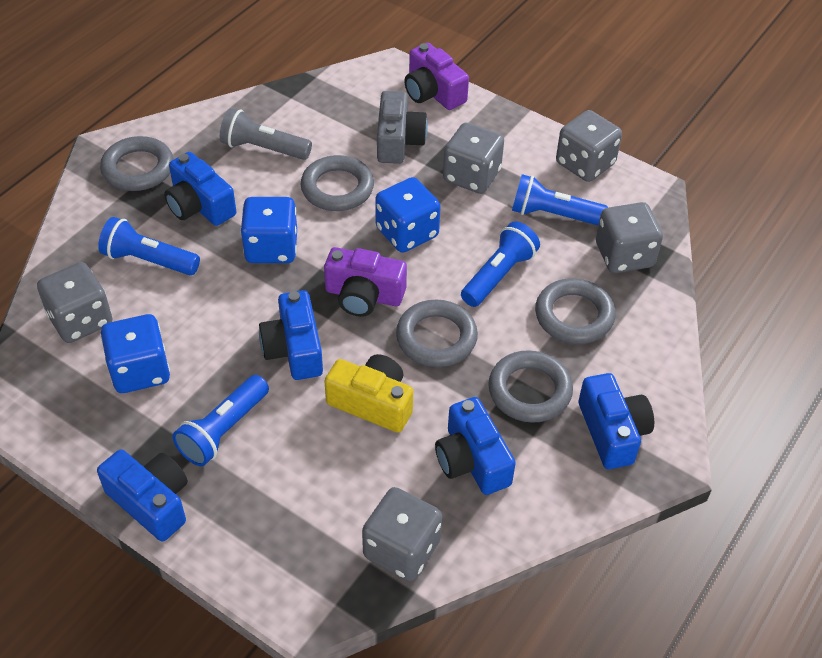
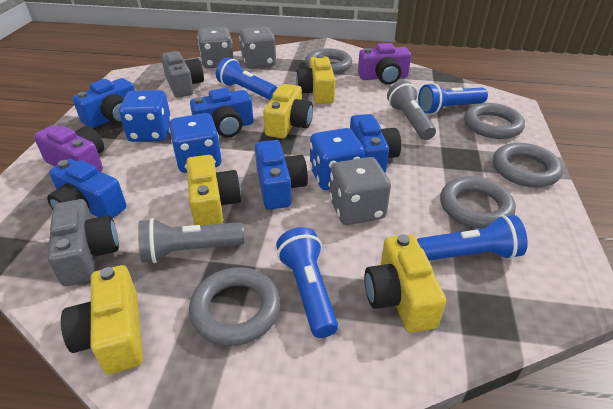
grey camera: 1 -> 2
grey dice: 5 -> 3
grey flashlight: 1 -> 2
yellow camera: 1 -> 5

